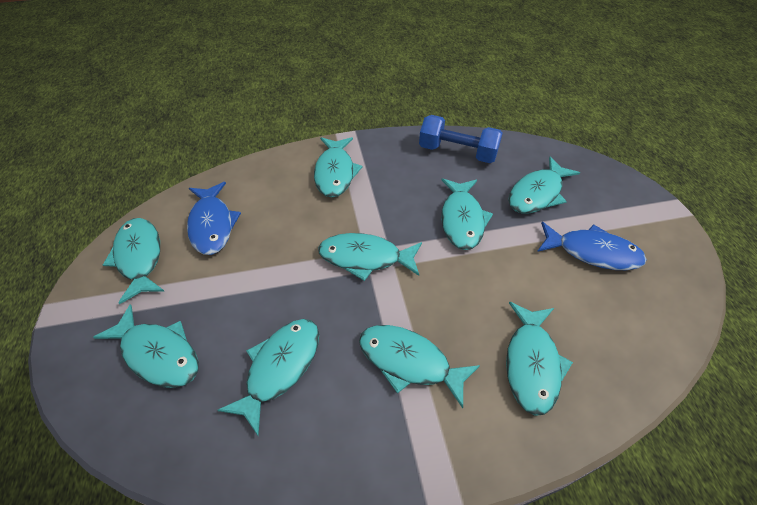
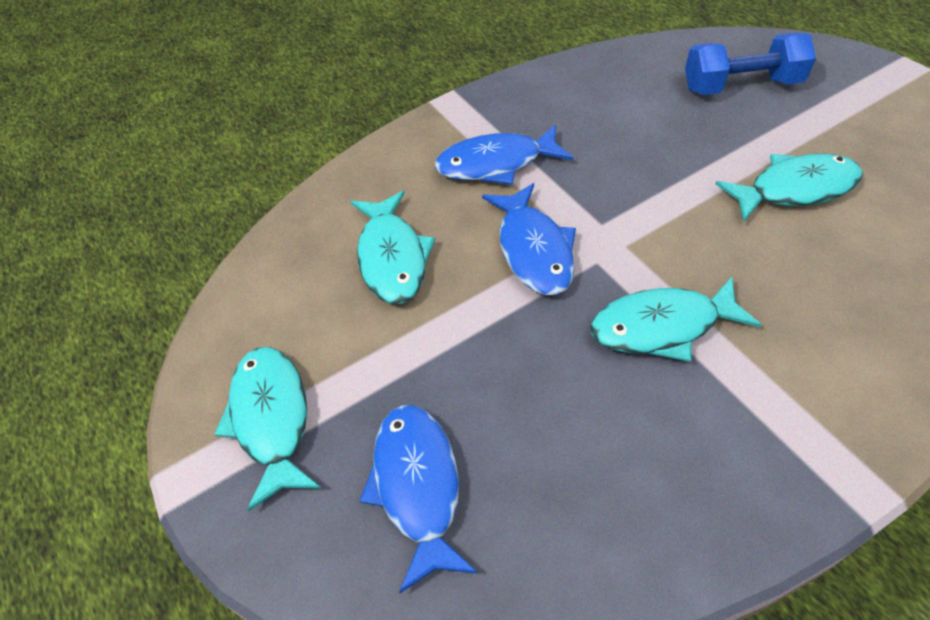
blue fish: 2 -> 3
turquoise fish: 9 -> 4

